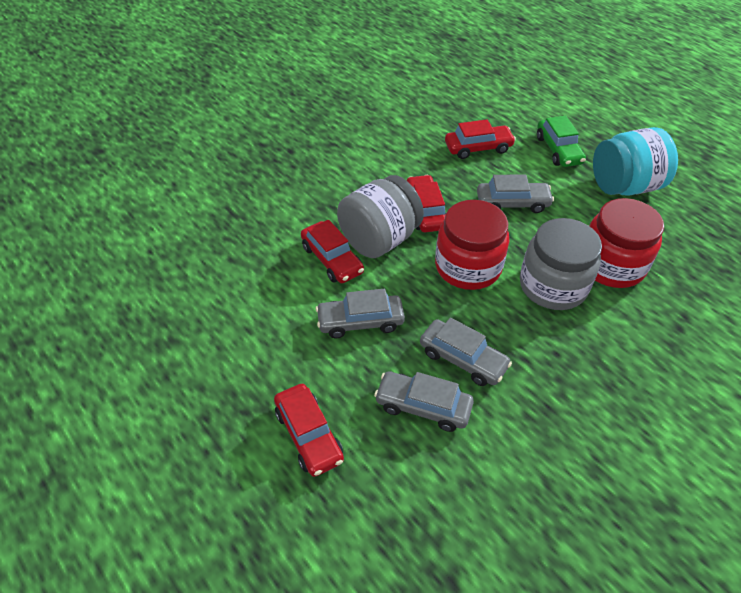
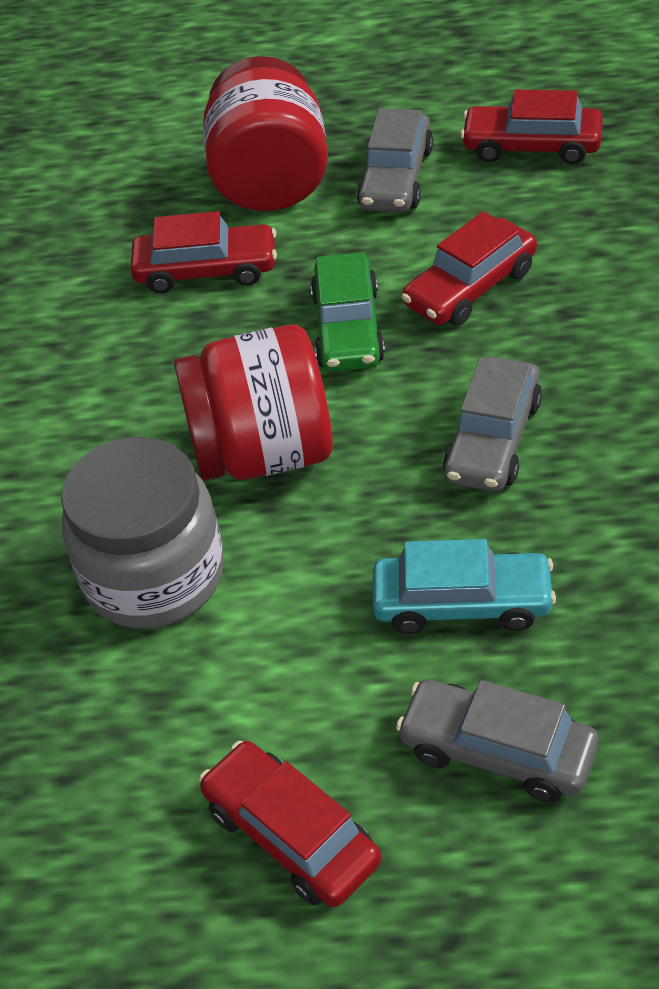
grey car: 4 -> 3
grey jar: 2 -> 1
turquoise car: 0 -> 1
turquoise jar: 1 -> 0

